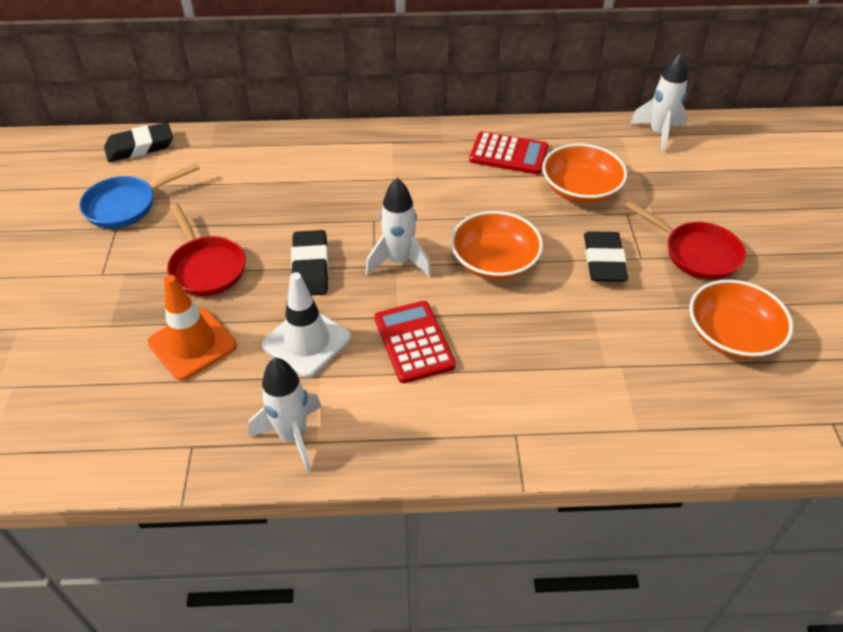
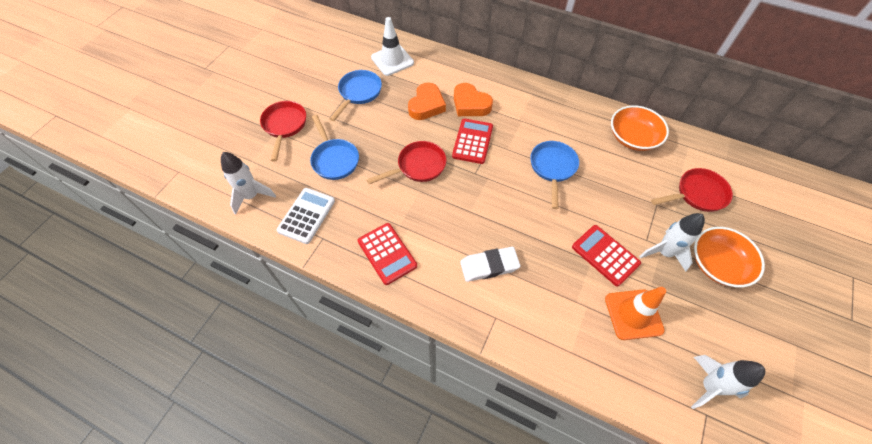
black eraser: 3 -> 0
blue pan: 1 -> 3
orange bowl: 3 -> 2
orange heart: 0 -> 2
red calculator: 2 -> 3
red pan: 2 -> 3
white calculator: 0 -> 1
white eraser: 0 -> 1

